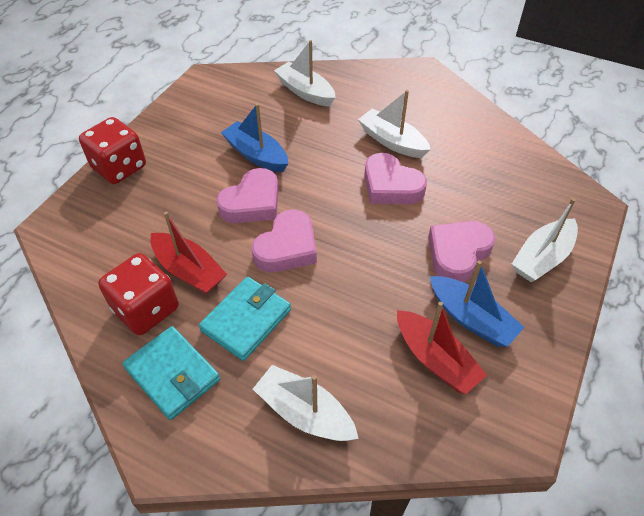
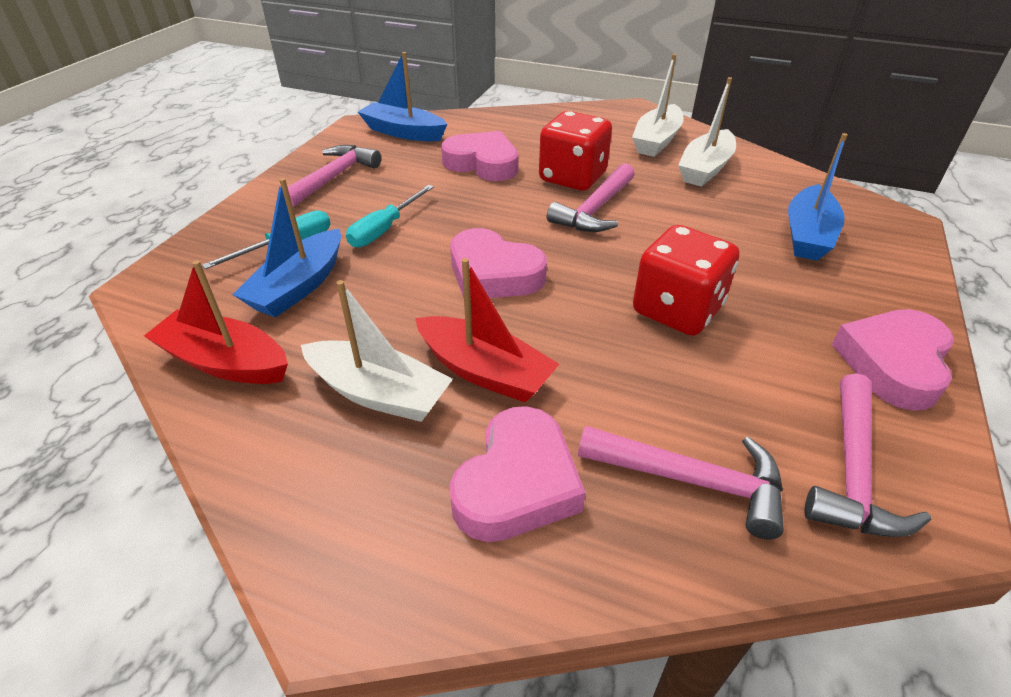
blue boat: 2 -> 3
pink hammer: 0 -> 4
turquoise screwdriver: 0 -> 2
turquoise wallet: 2 -> 0
white boat: 4 -> 3

